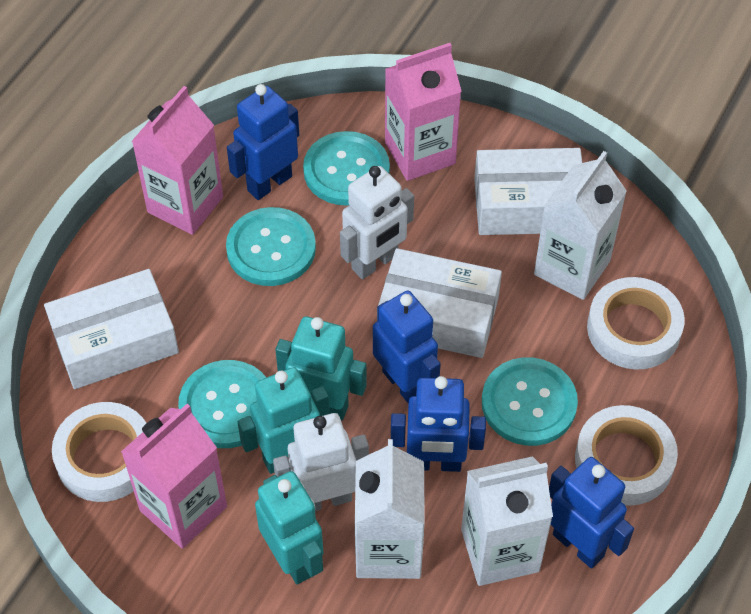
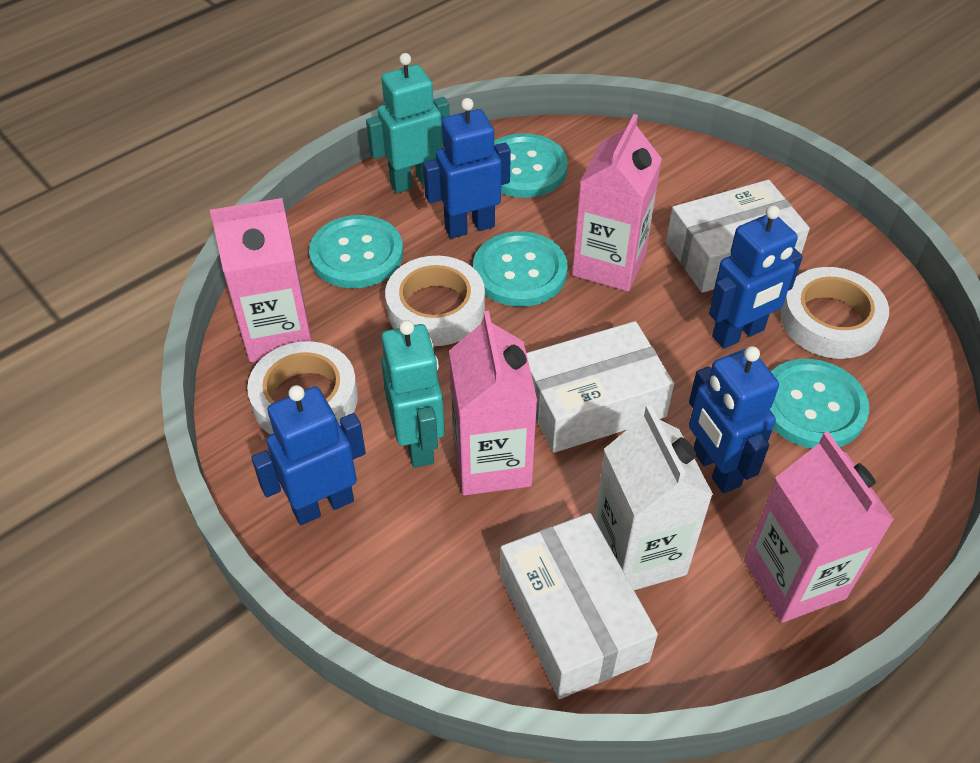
pink carton: 3 -> 4
turquoise robot: 3 -> 2
white carton: 3 -> 1
white robot: 2 -> 0

